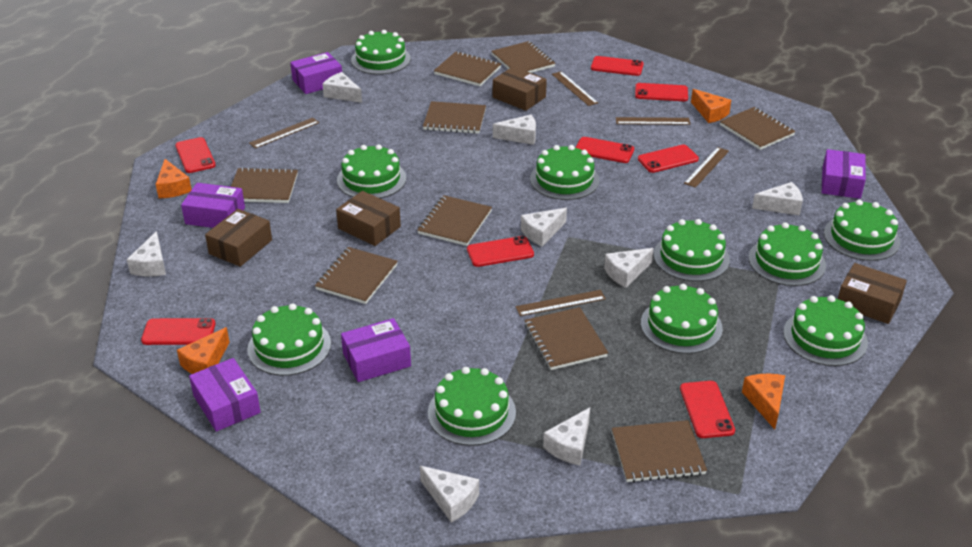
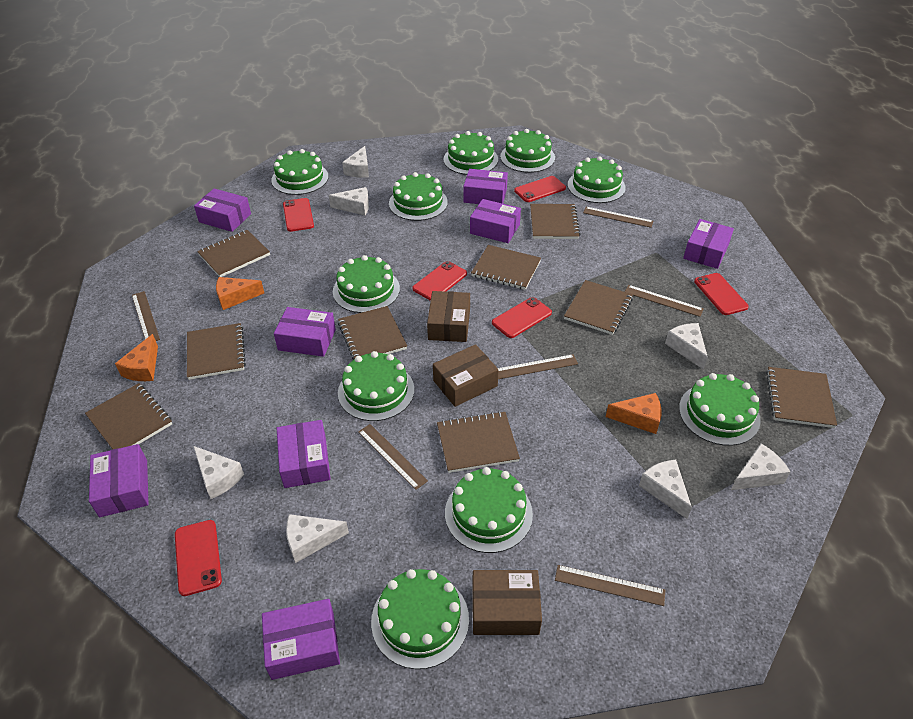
brown box: 4 -> 3
brown ruler: 5 -> 6
orange cheese: 4 -> 3
purple box: 5 -> 8
red phone: 8 -> 6
white cheese: 8 -> 7

